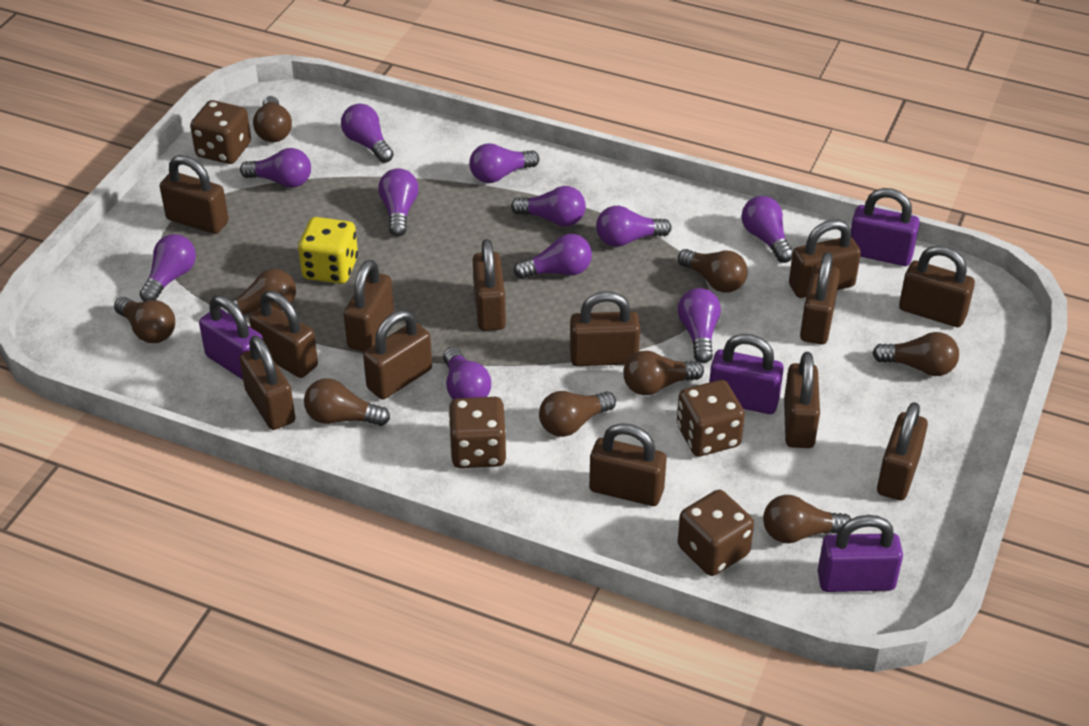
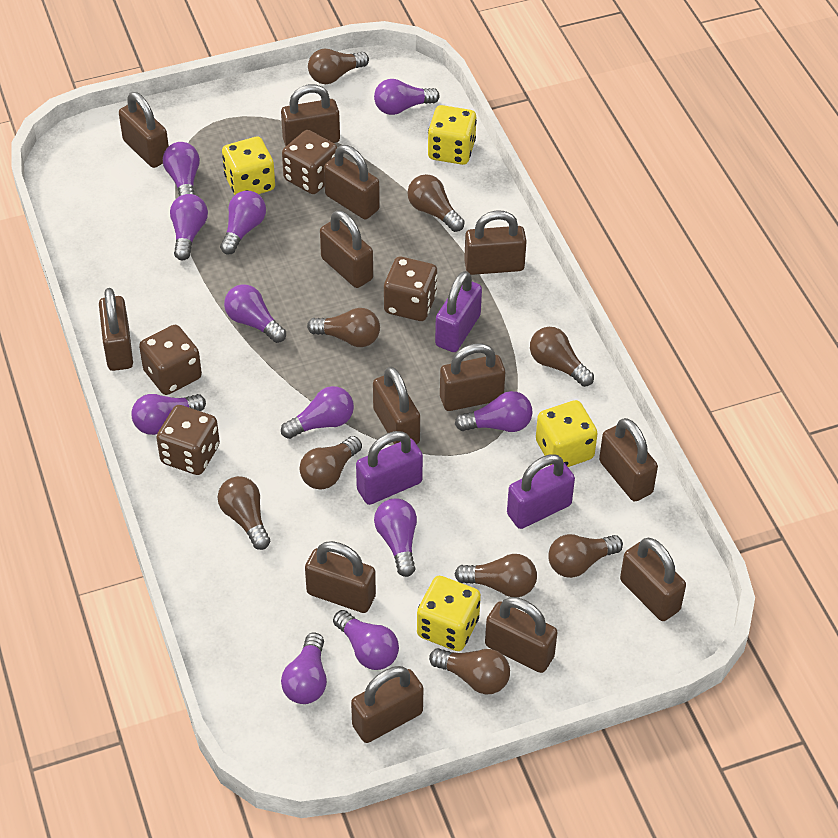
purple padlock: 4 -> 3
yellow dice: 1 -> 4

